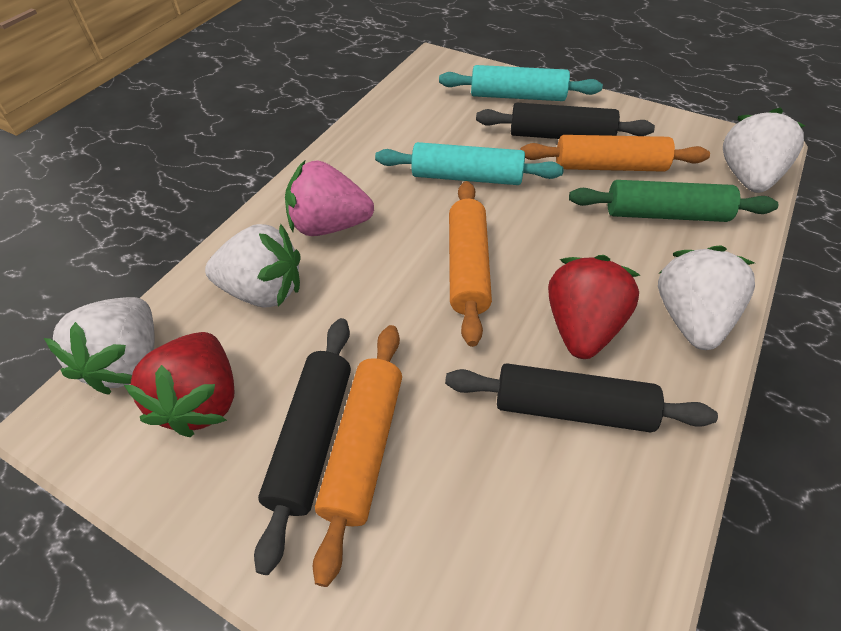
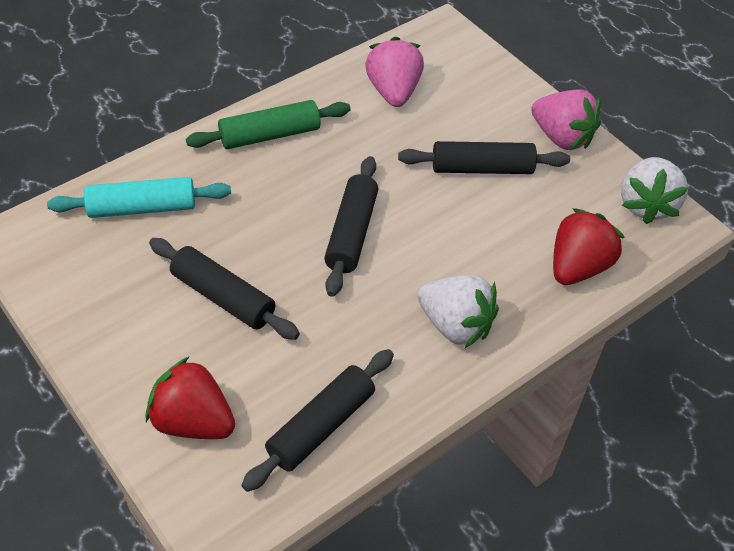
black rolling pin: 3 -> 4
orange rolling pin: 3 -> 0
pink strawberry: 1 -> 2
turquoise rolling pin: 2 -> 1
white strawberry: 4 -> 2

